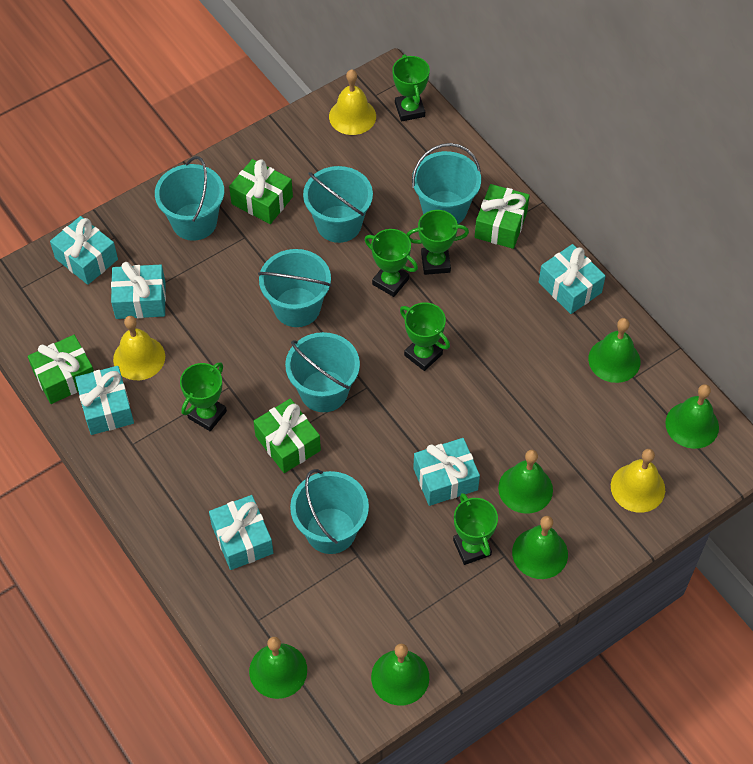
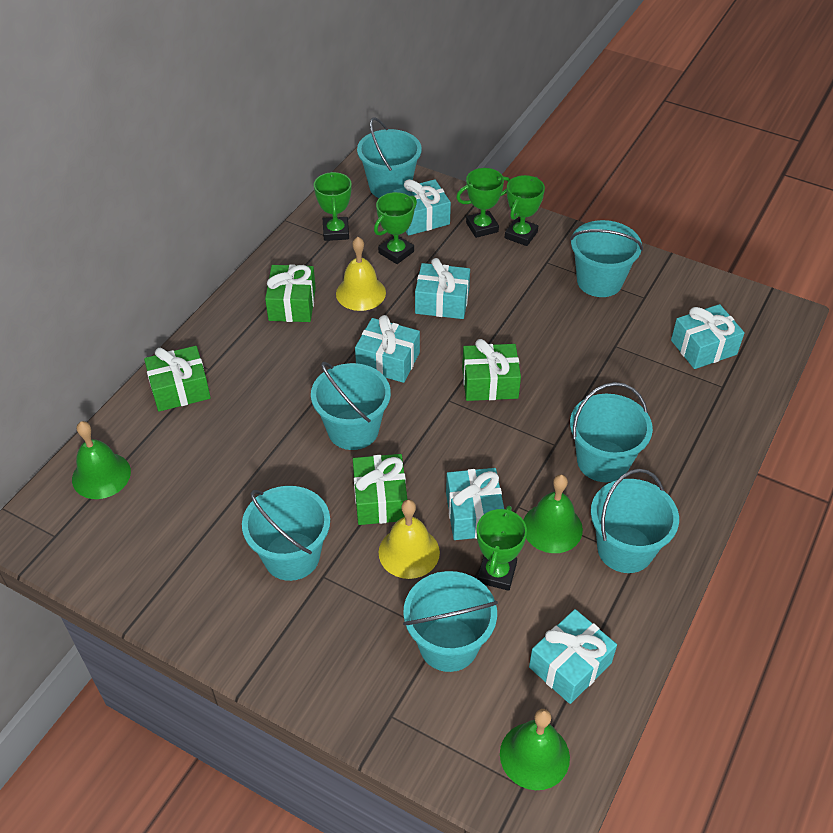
green bell: 6 -> 3
green trophy: 6 -> 5
turquoise bucket: 6 -> 7
yellow bell: 3 -> 2

